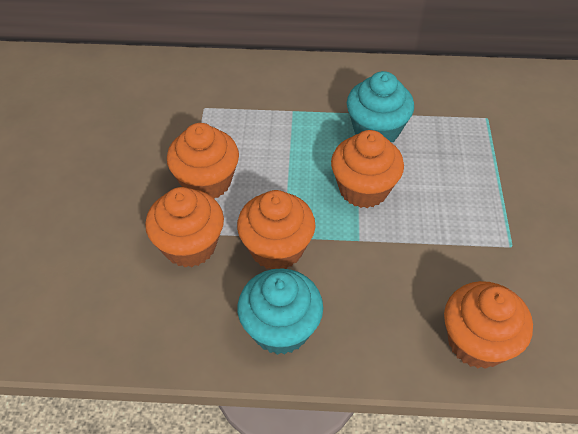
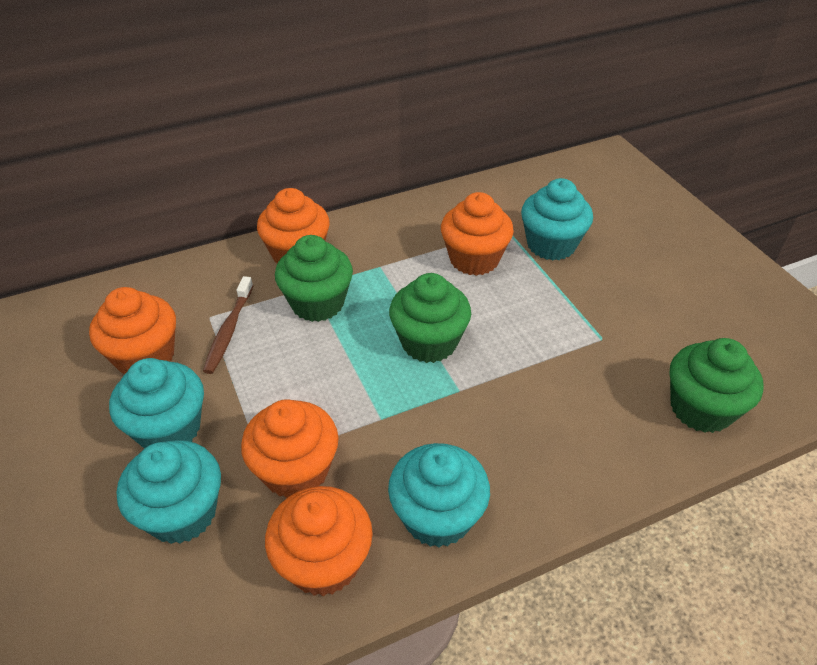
brown toothbrush: 0 -> 1
green cupcake: 0 -> 3
turquoise cupcake: 2 -> 4

